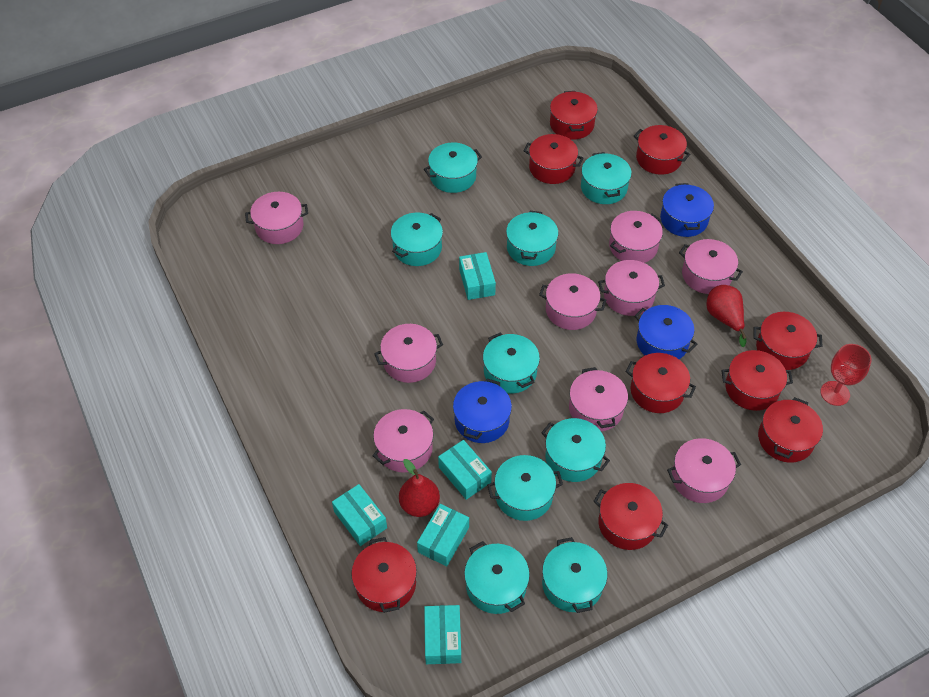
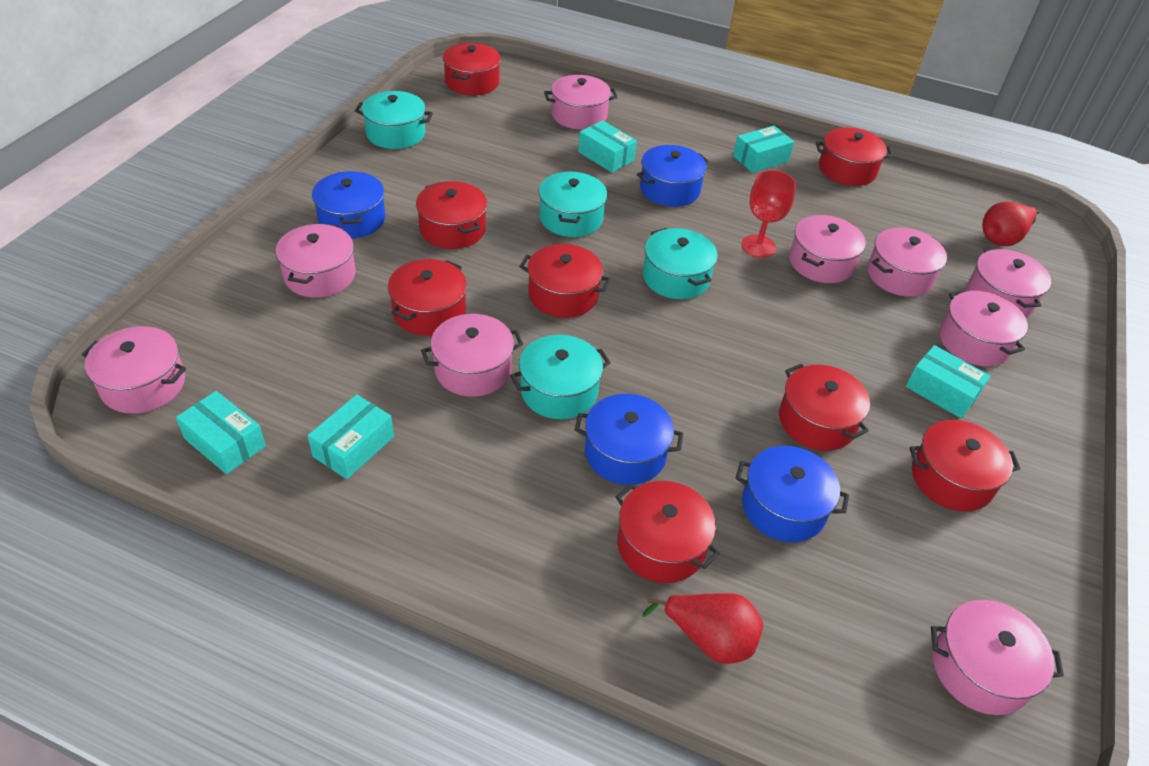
blue pot: 3 -> 4
red pot: 9 -> 8
turquoise pot: 9 -> 4

